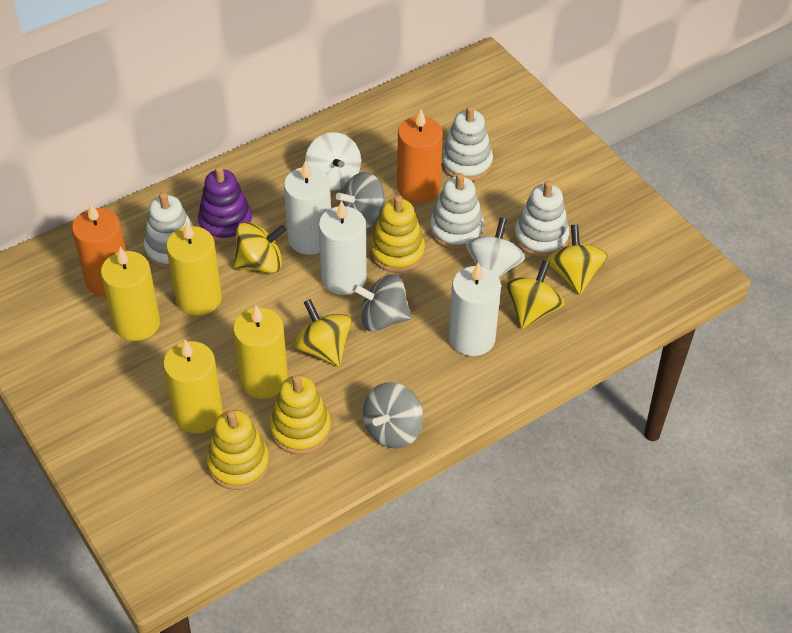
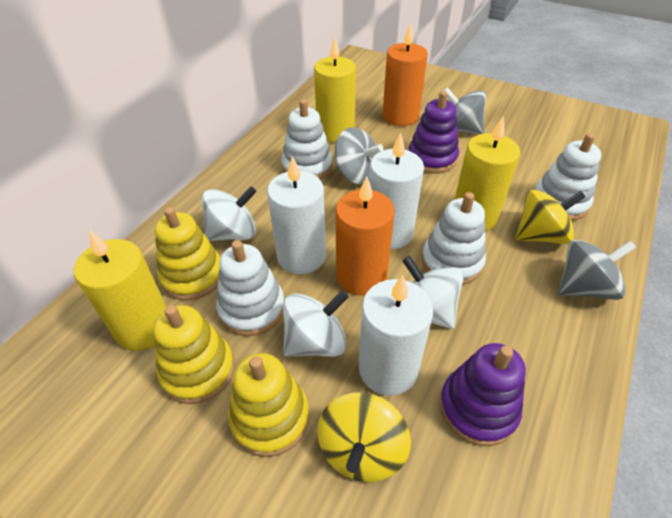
purple stacking toy: 1 -> 2
white spinning top: 2 -> 3
yellow candle: 4 -> 3
yellow spinning top: 4 -> 2

